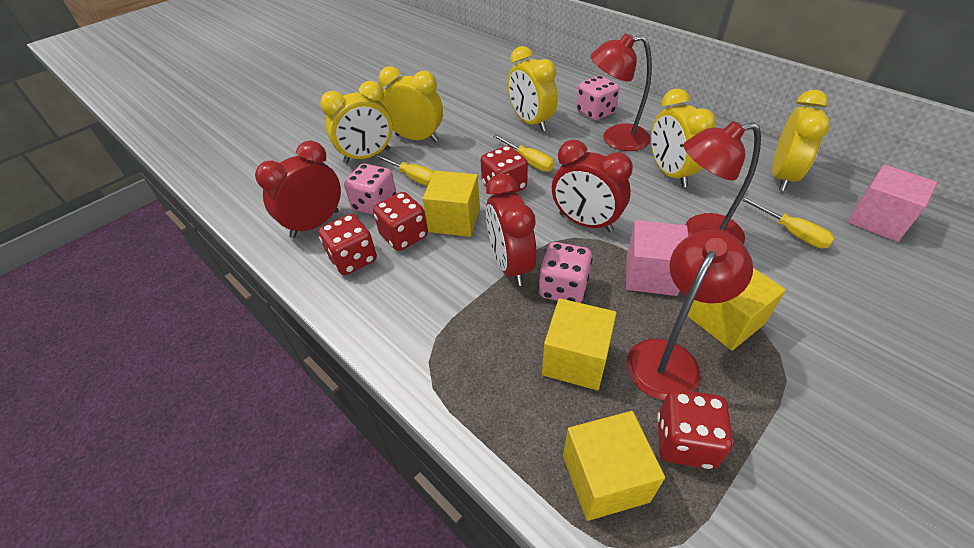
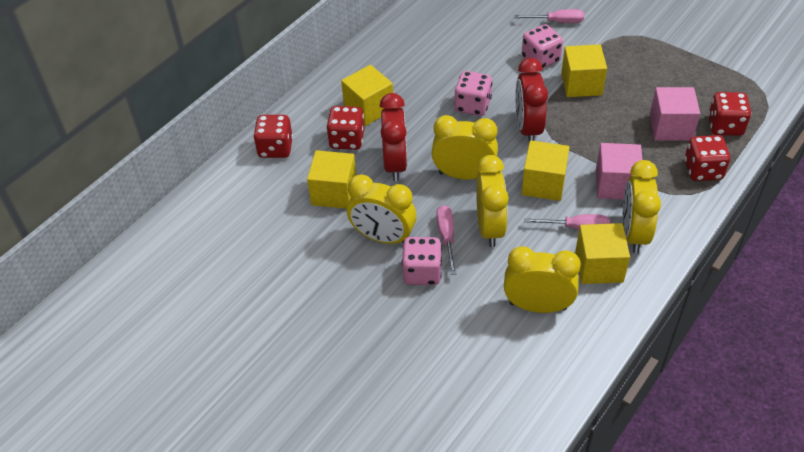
pink screwdriver: 0 -> 3
red clock: 3 -> 2
red lamp: 3 -> 0
yellow cube: 4 -> 5
yellow screwdriver: 3 -> 0

